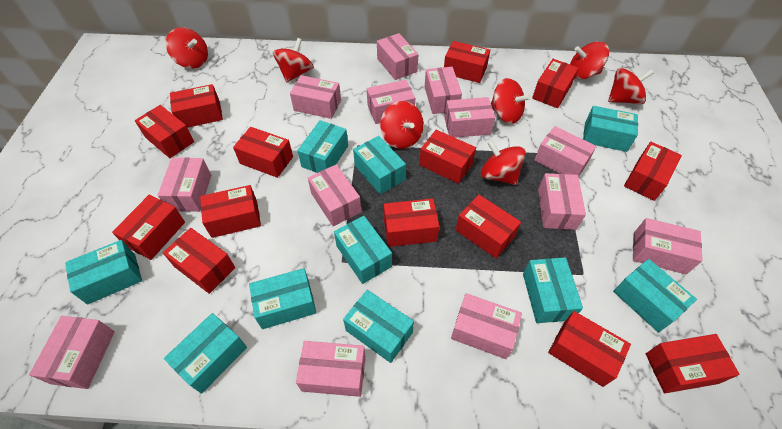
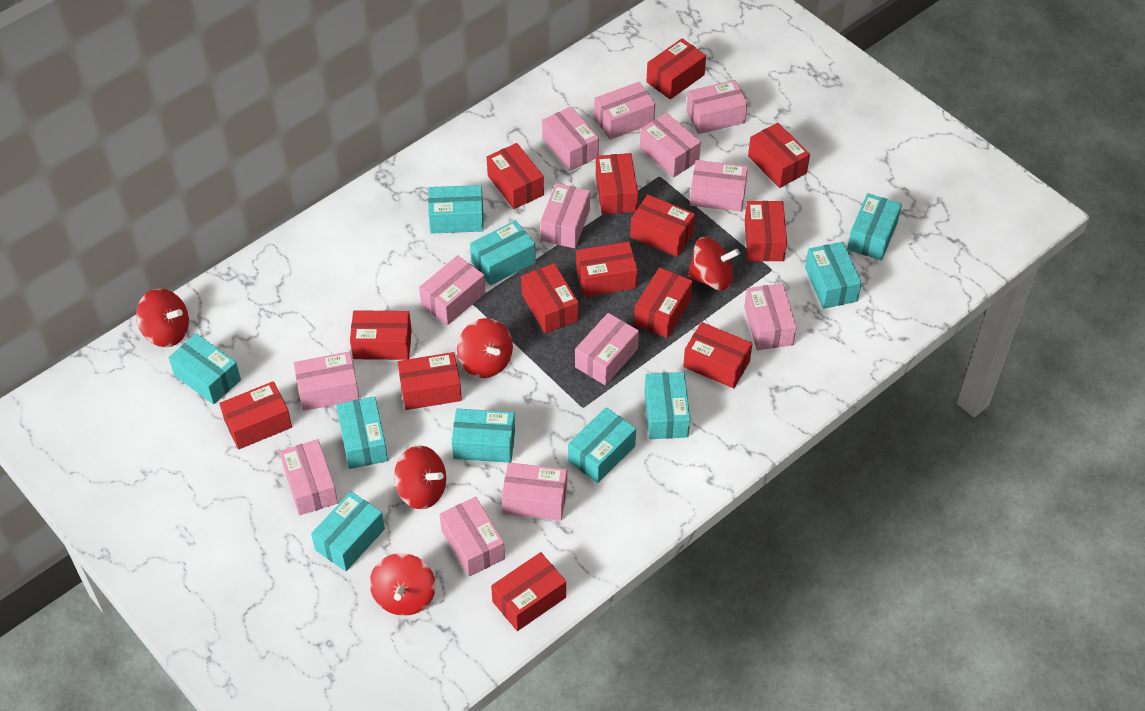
red spinning top: 7 -> 5

